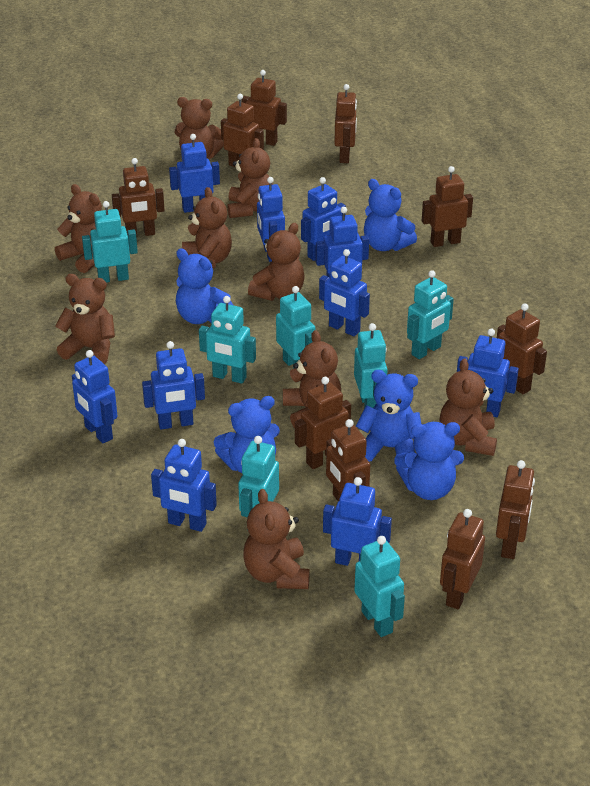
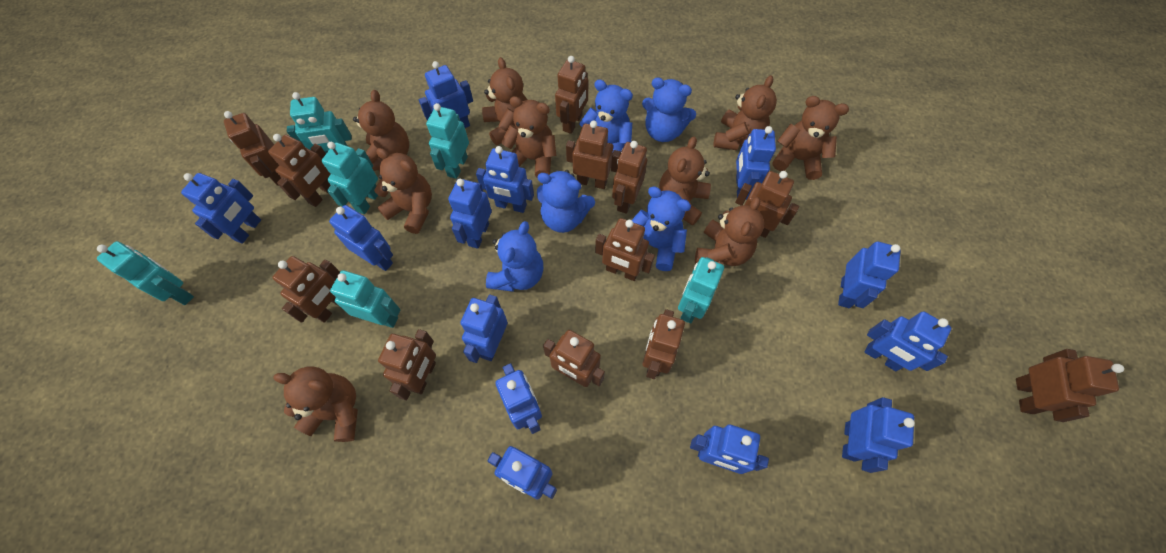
blue robot: 10 -> 13
brown robot: 10 -> 12
turquoise robot: 7 -> 6

